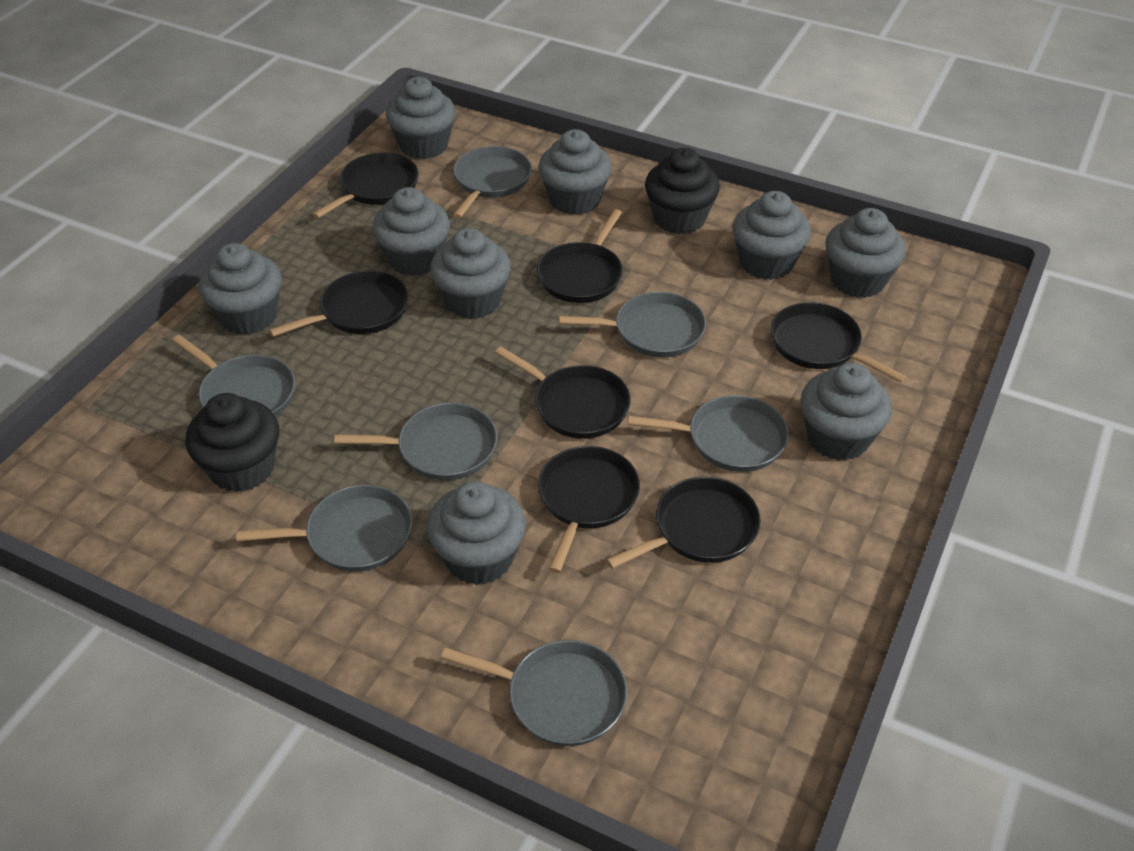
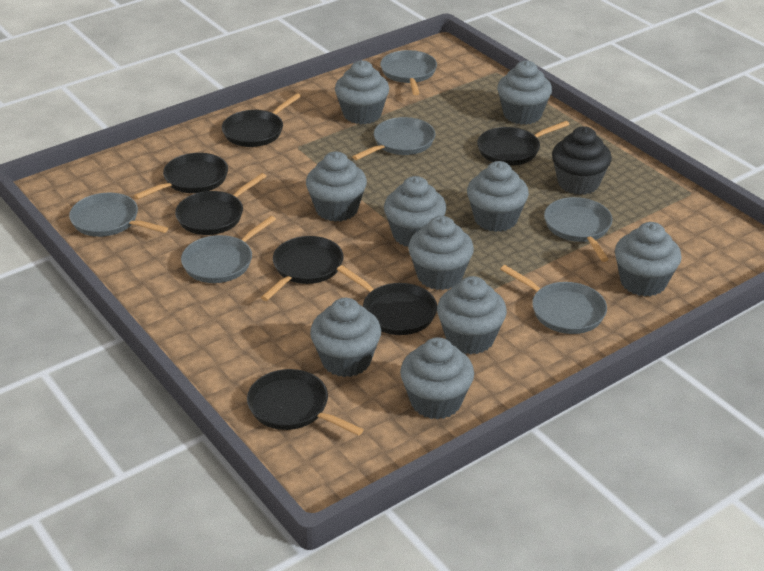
black cupcake: 2 -> 1
grey cupcake: 9 -> 10
grey pan: 7 -> 6

